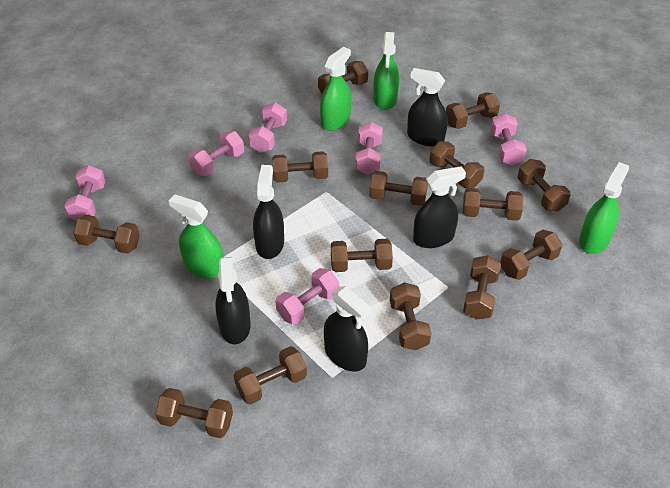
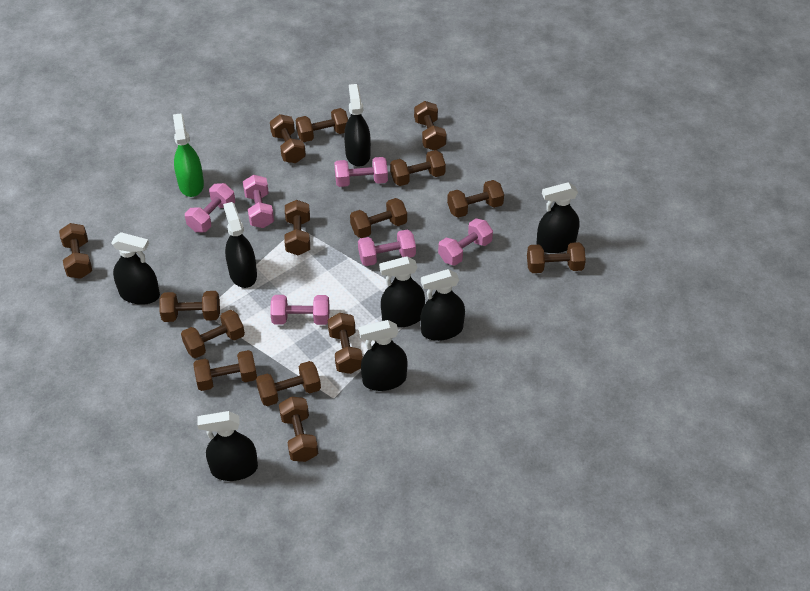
black spray bottle: 5 -> 8
brown dumbbell: 14 -> 15
green spray bottle: 4 -> 1

